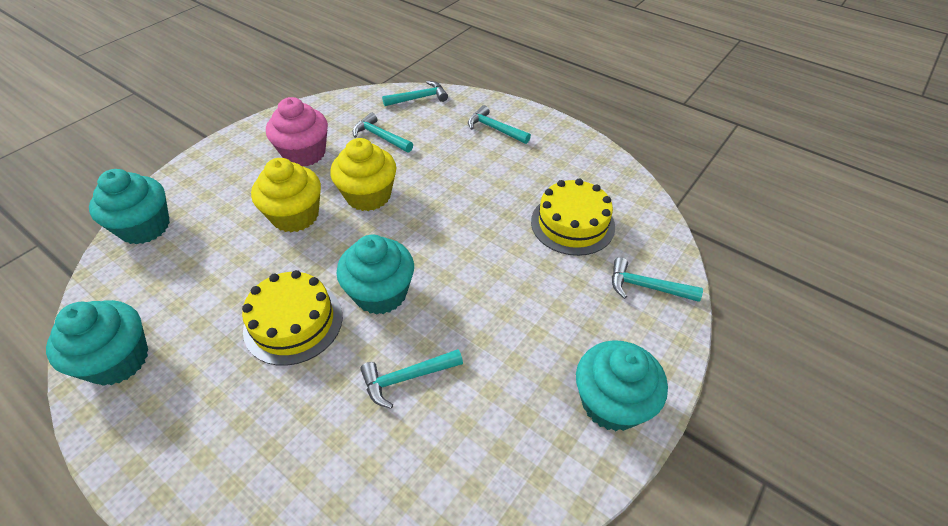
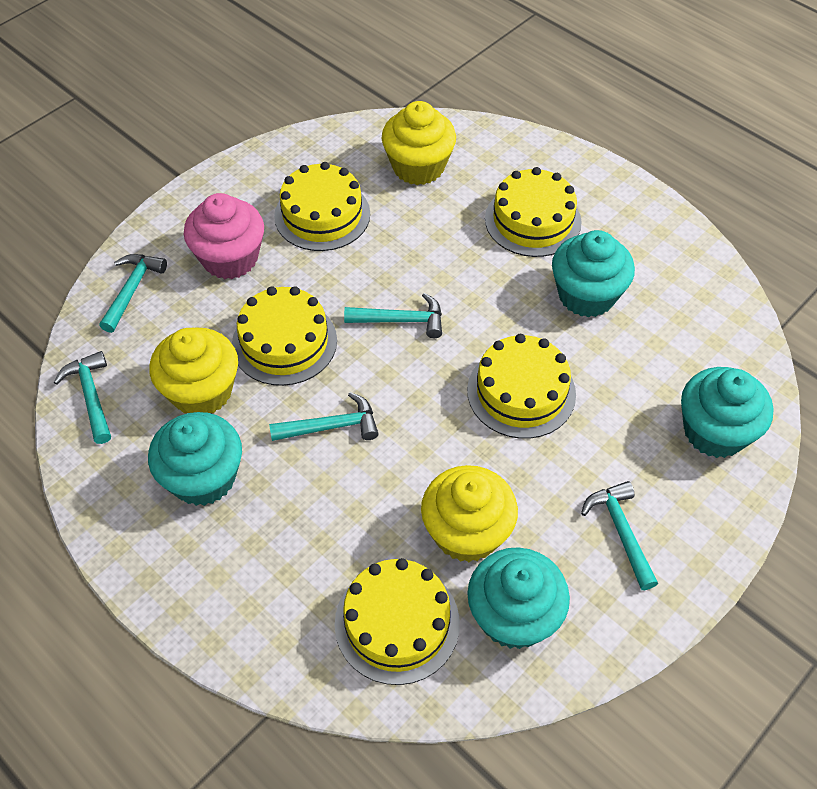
yellow cake: 2 -> 5
yellow cupcake: 2 -> 3

